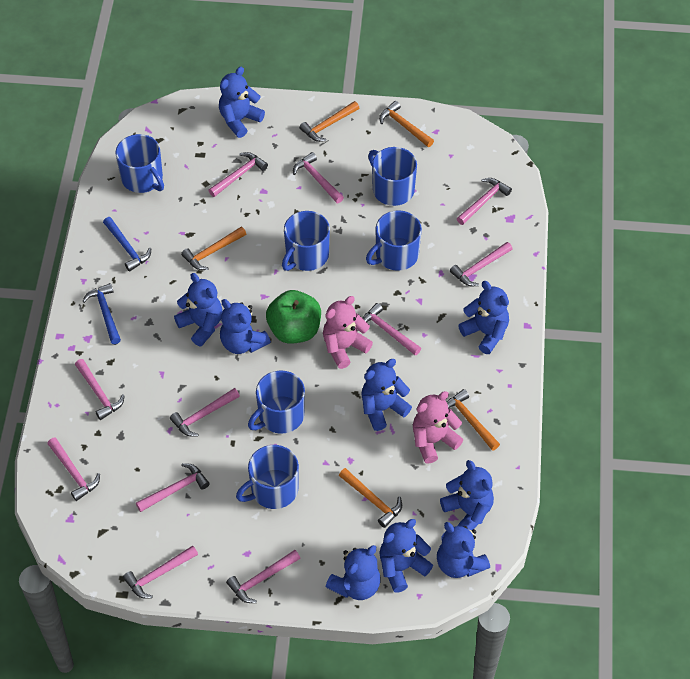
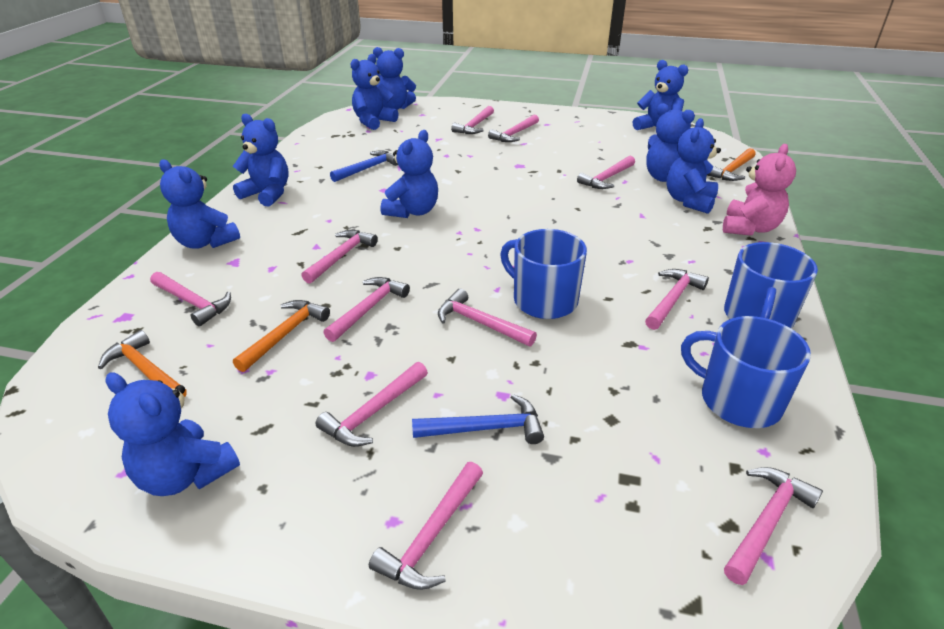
blue mug: 6 -> 3
green apple: 1 -> 0
orange hammer: 5 -> 3
pink teddy bear: 2 -> 1

